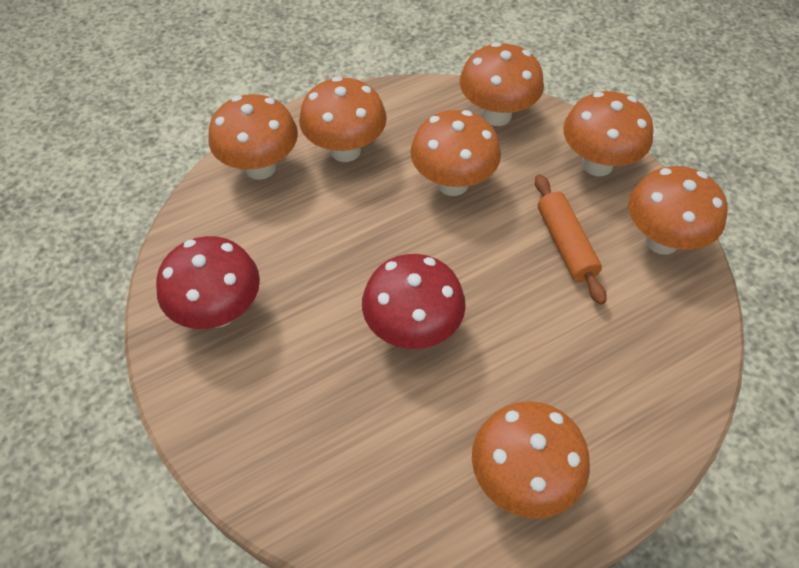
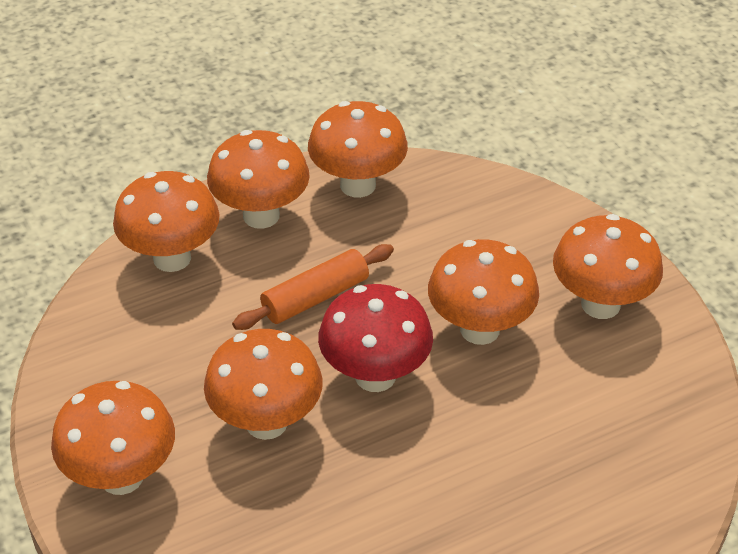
red mushroom: 2 -> 1

